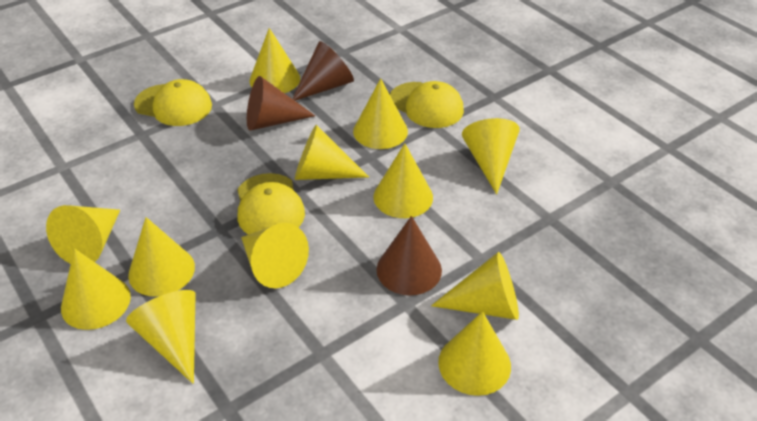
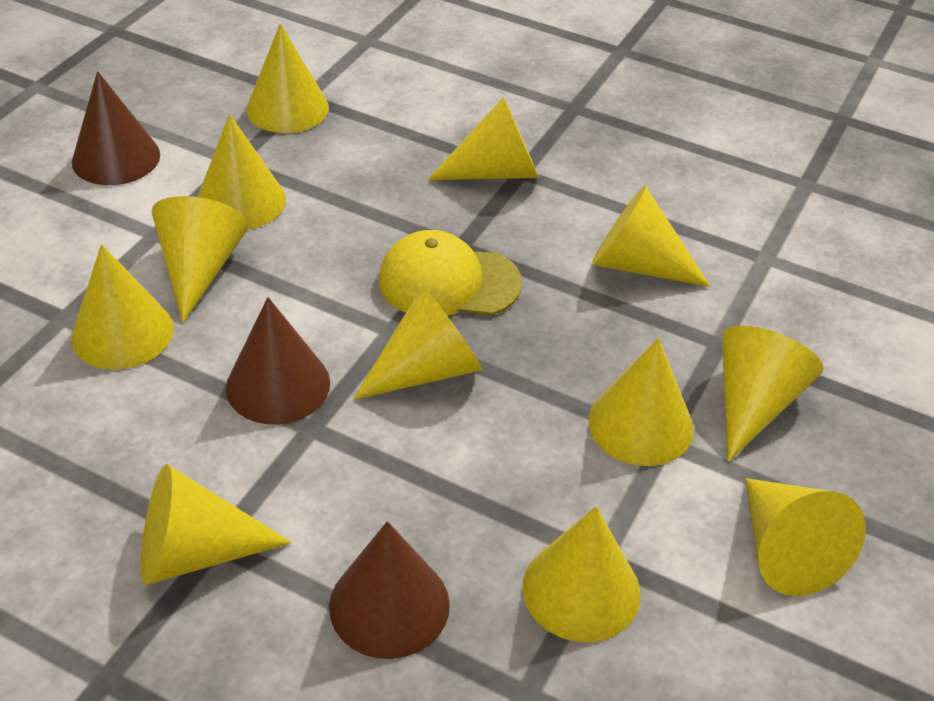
yellow cap: 3 -> 1

